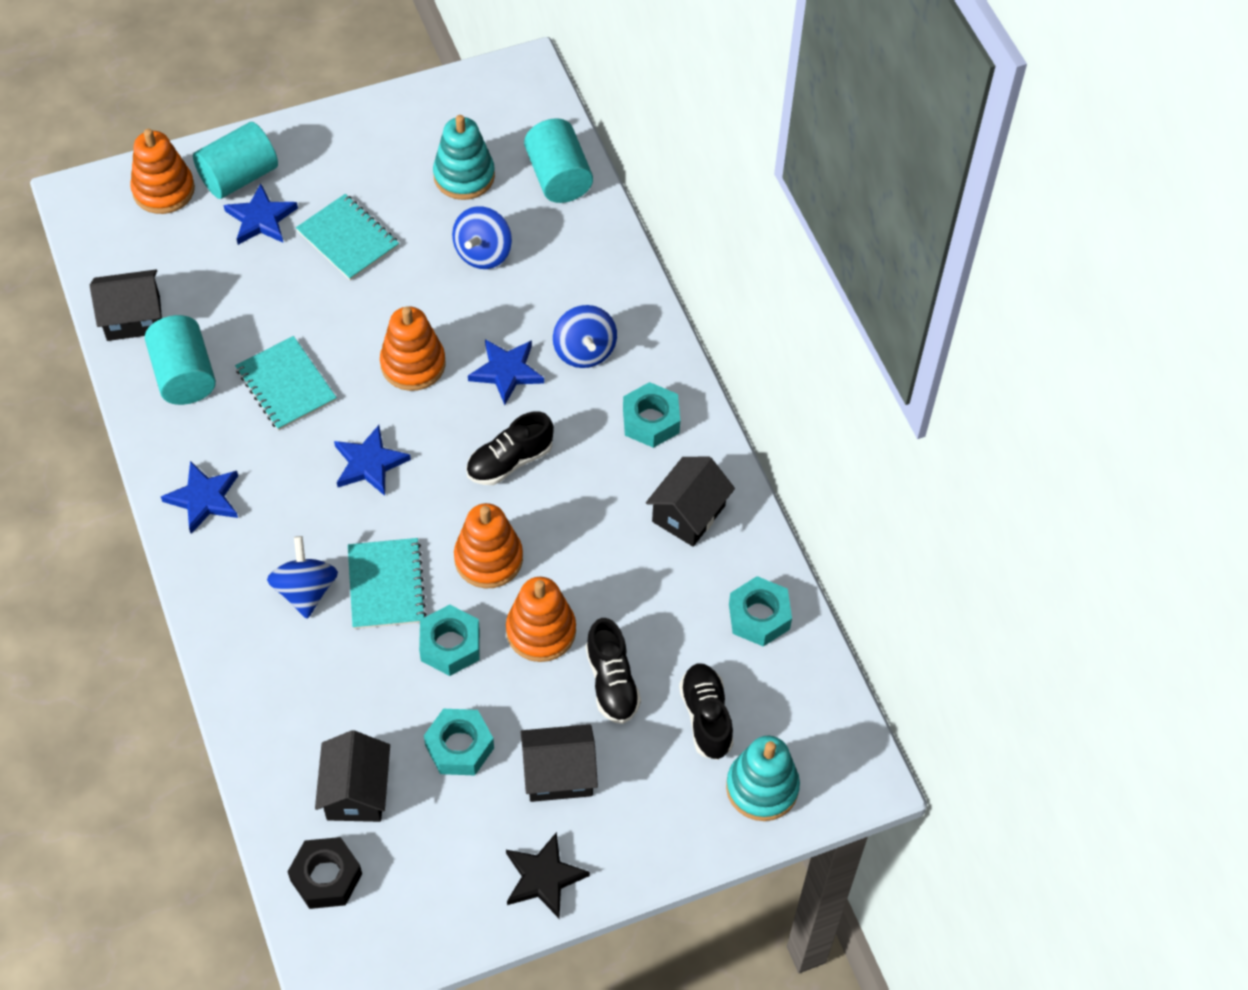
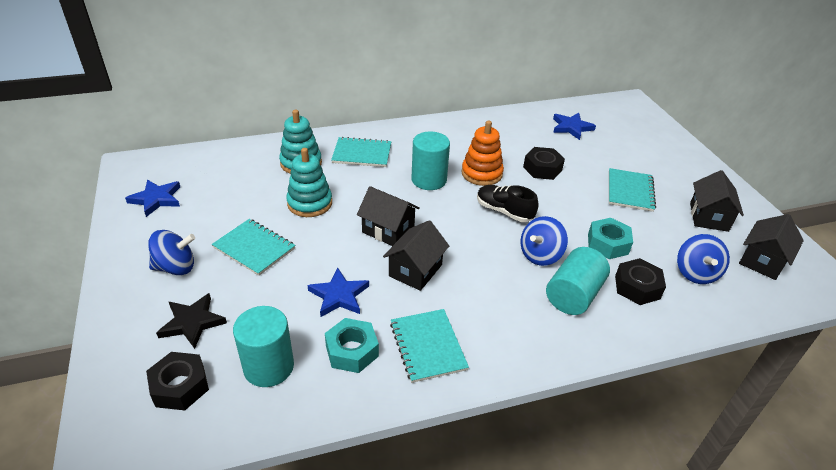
black nut: 1 -> 3
black shoe: 3 -> 1
blue star: 4 -> 3
orange stacking toy: 4 -> 1
turquoise notebook: 3 -> 4
turquoise nut: 4 -> 2

